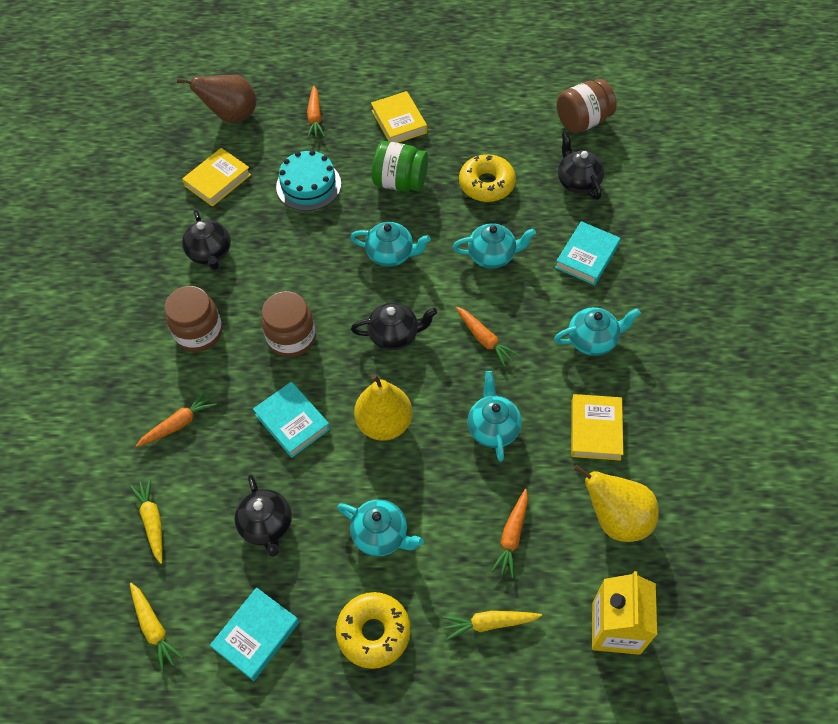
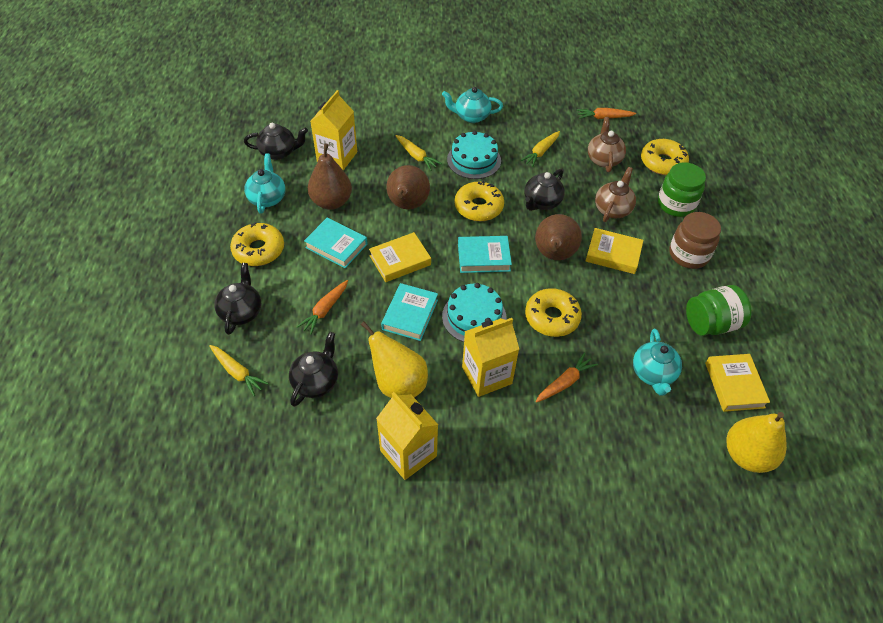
brown jar: 3 -> 1
brown pear: 1 -> 3
brown teapot: 0 -> 2
green jar: 1 -> 2
orange carrot: 4 -> 3
turquoise cake: 1 -> 2
turquoise teapot: 5 -> 3
yellow carton: 1 -> 3
yellow donut: 2 -> 4

